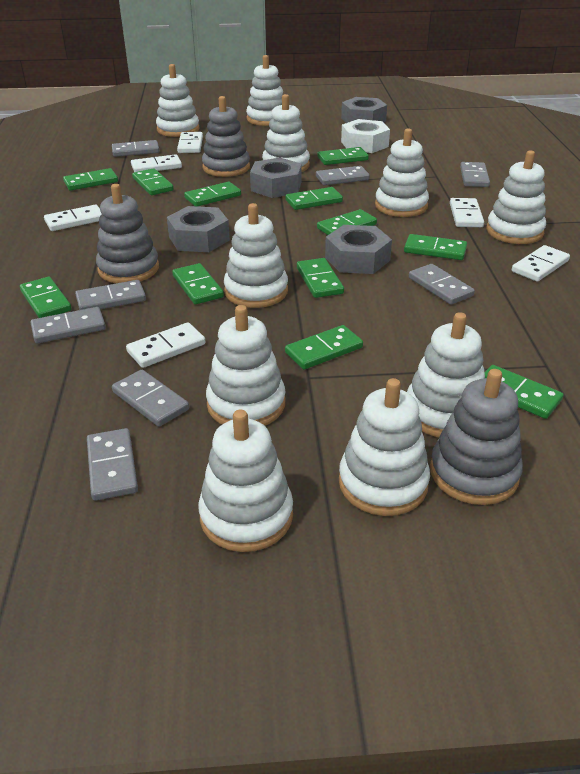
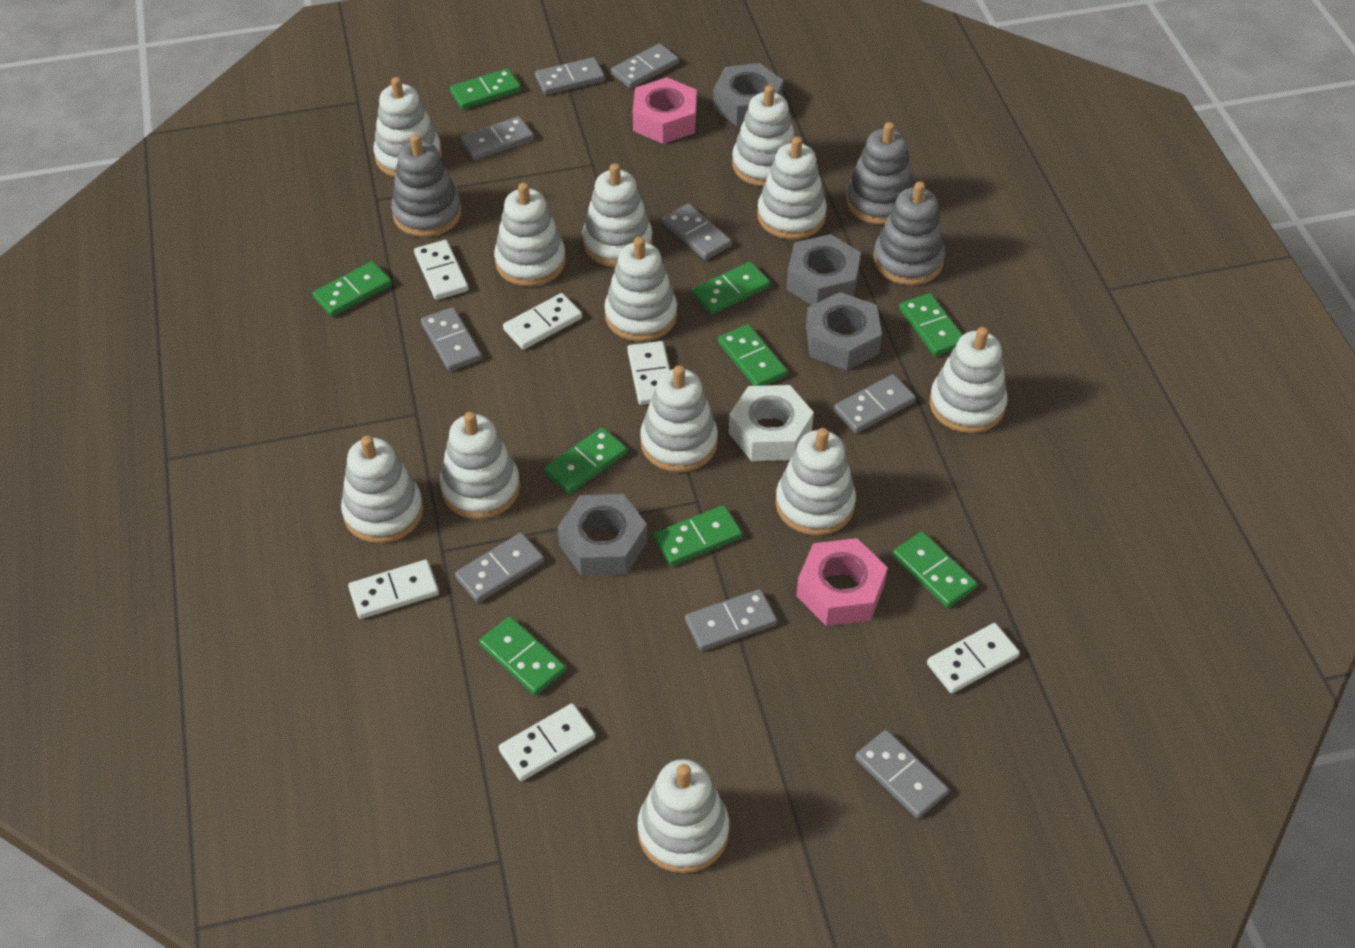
green domino: 12 -> 9
grey domino: 8 -> 9
pink nut: 0 -> 2
white stacking toy: 10 -> 12

